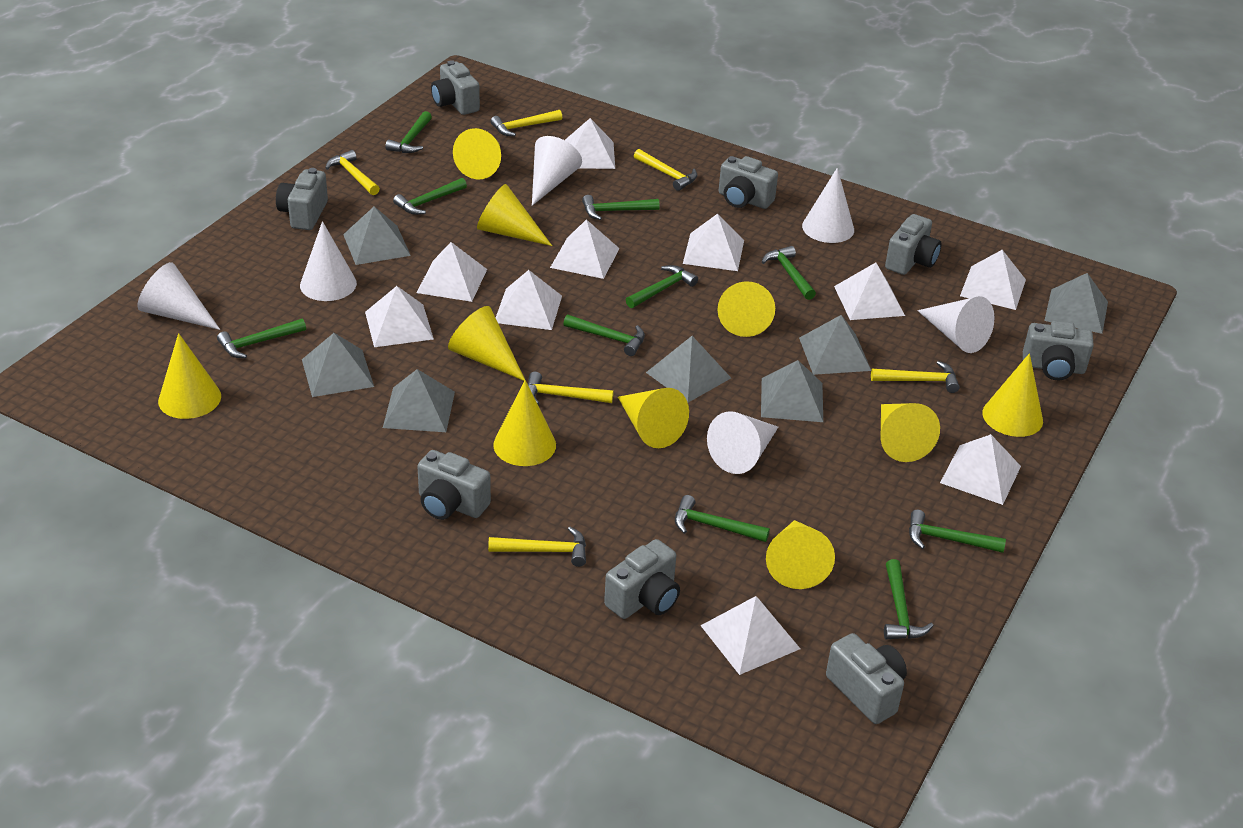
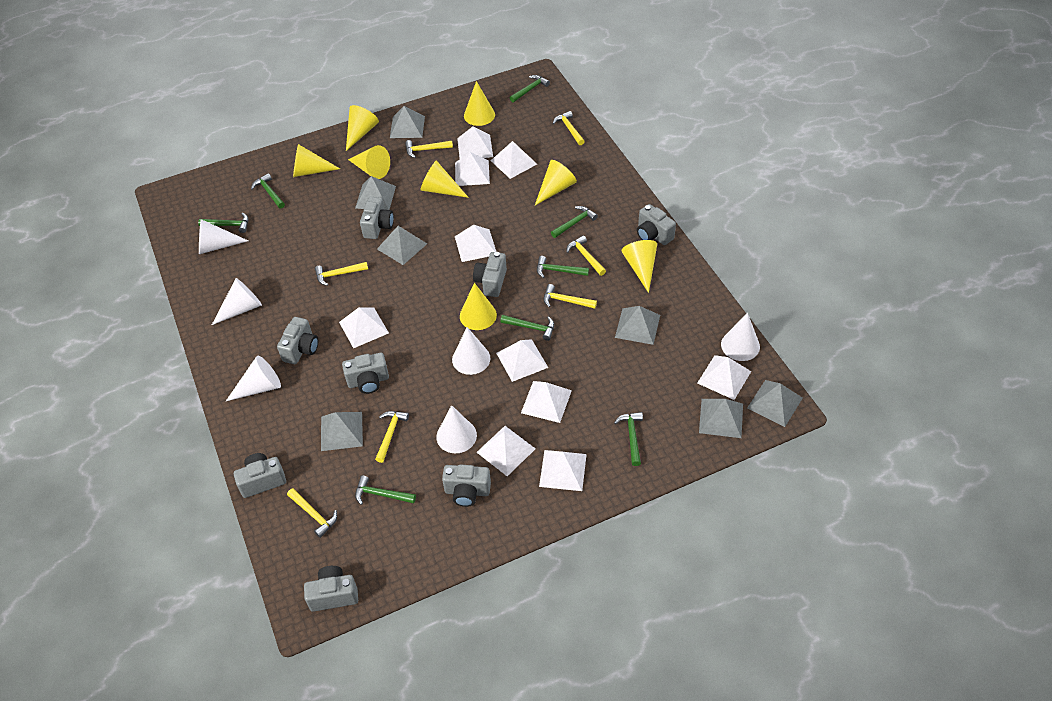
green hammer: 10 -> 8
yellow cone: 10 -> 8
yellow hammer: 6 -> 7

